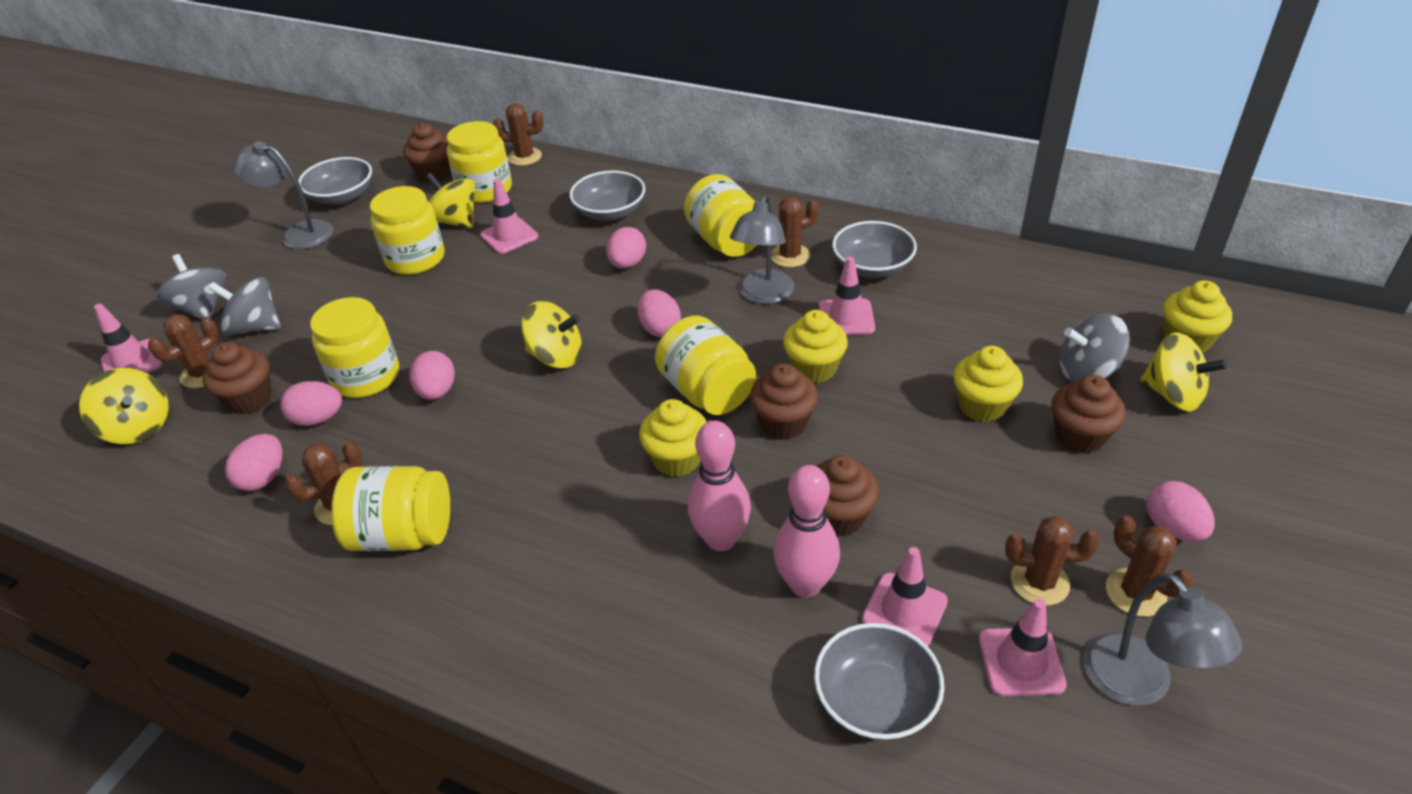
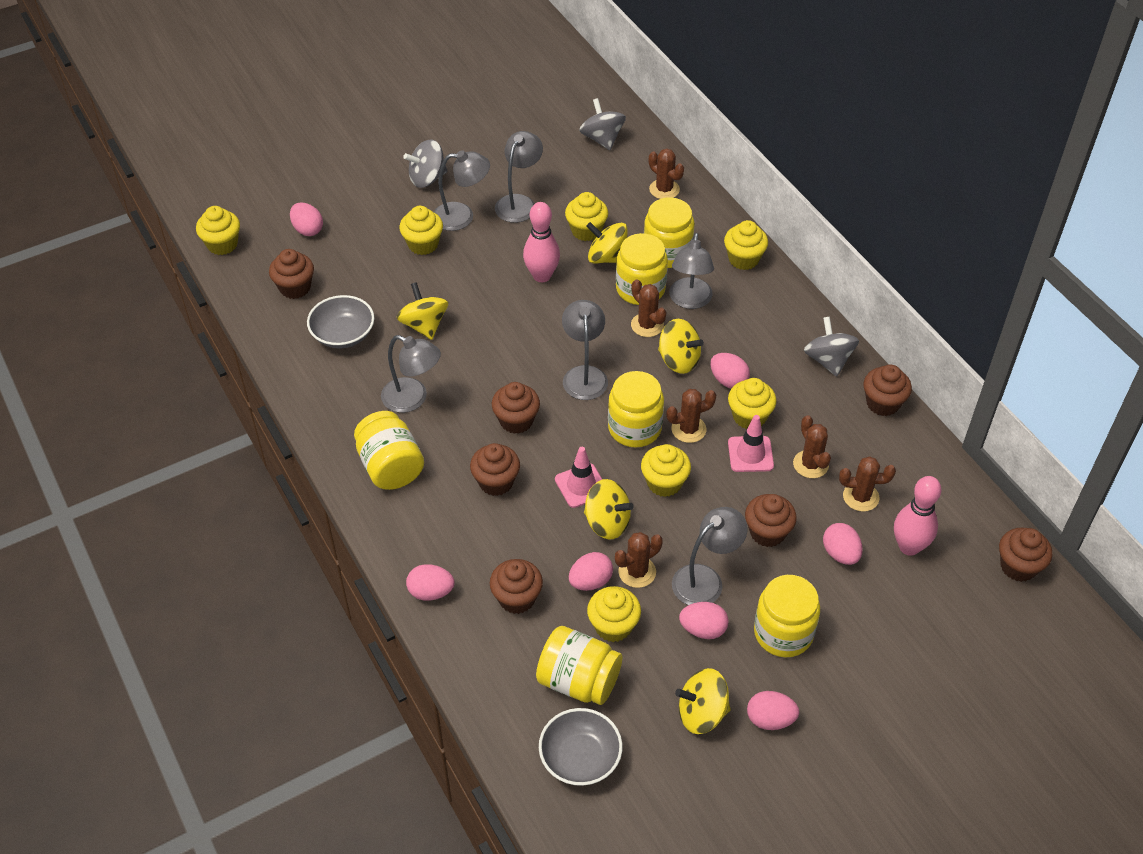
brown cupcake: 5 -> 7
grey bowl: 4 -> 2
grey lamp: 3 -> 6
pink egg: 6 -> 7
pink traffic cone: 5 -> 2
yellow cupcake: 4 -> 7
yellow spinning top: 4 -> 5

